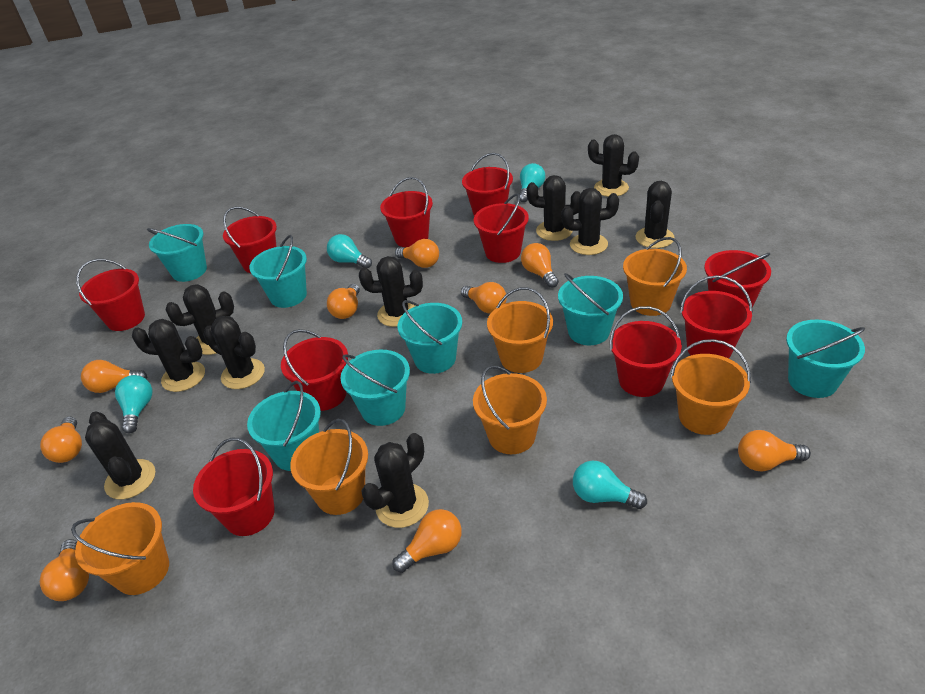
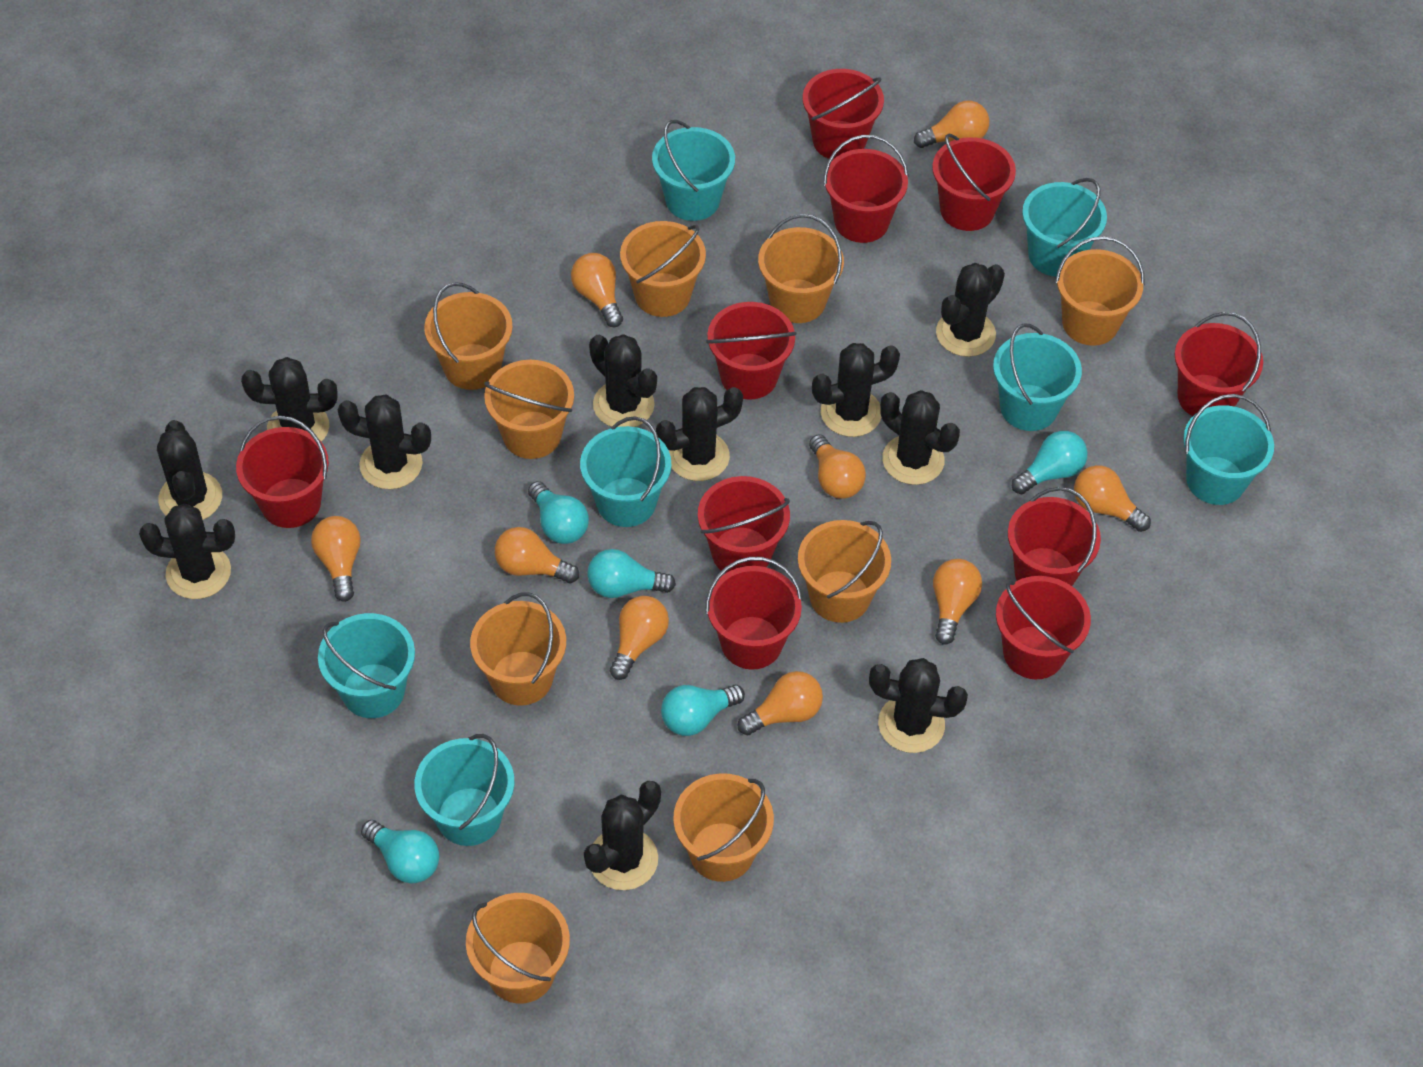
black cactus: 10 -> 11
orange bucket: 6 -> 9
turquoise light bulb: 4 -> 5

